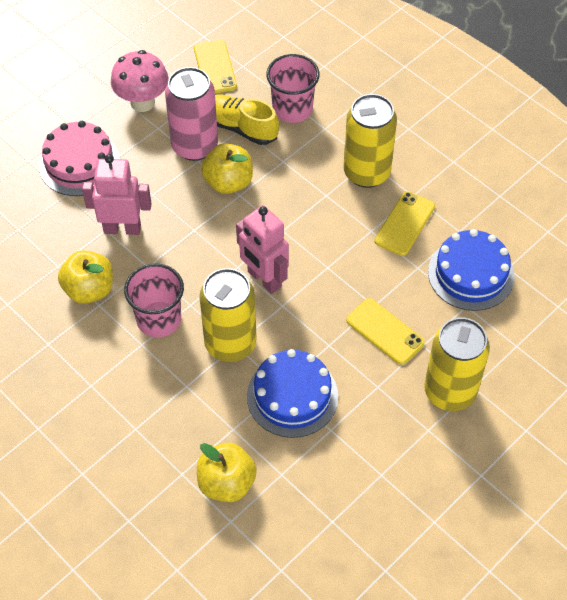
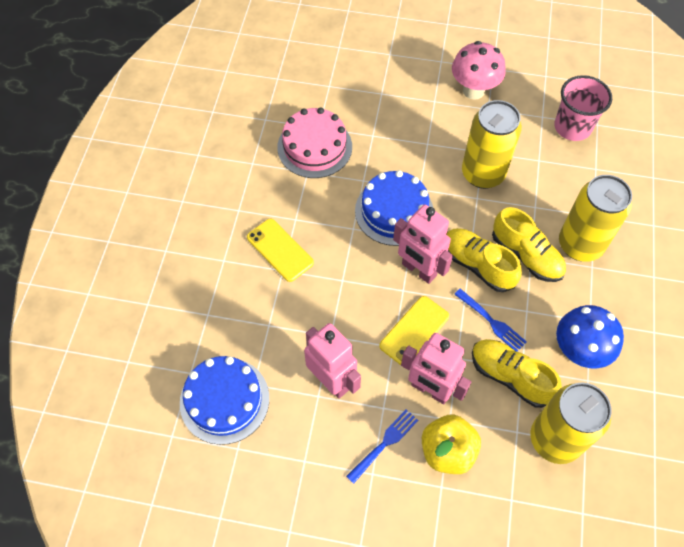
blue fork: 0 -> 2
blue mushroom: 0 -> 1
pink can: 1 -> 0
pink cup: 2 -> 1
pink robot: 2 -> 3
yellow apple: 3 -> 1
yellow phone: 3 -> 2
yellow shoe: 1 -> 3

